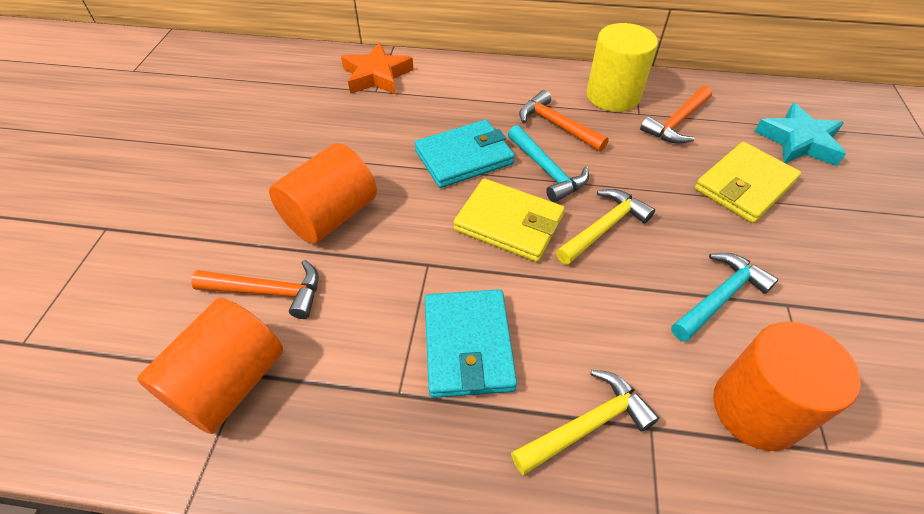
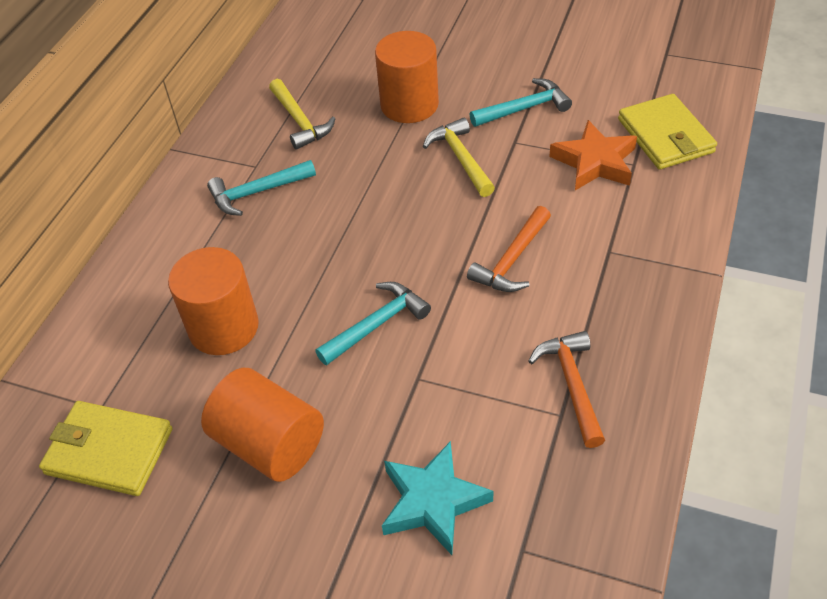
orange hammer: 3 -> 2
turquoise hammer: 2 -> 3
turquoise wallet: 2 -> 0
yellow cylinder: 1 -> 0

